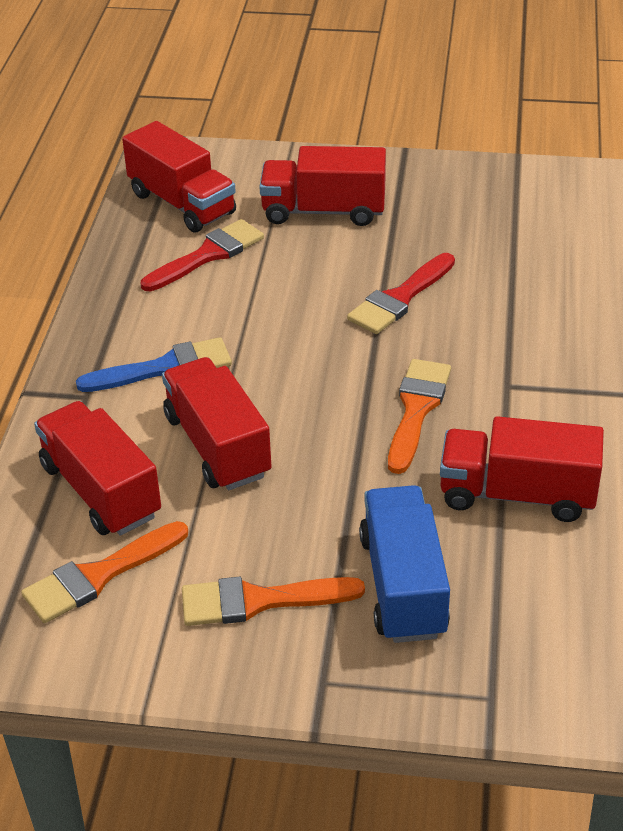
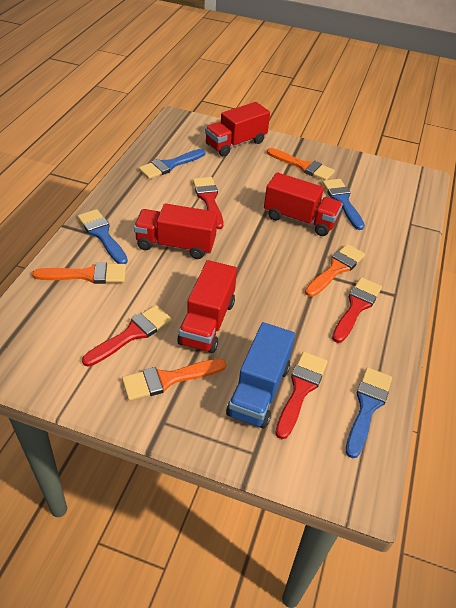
blue brush: 1 -> 4
orange brush: 3 -> 4
red brush: 2 -> 4
red truck: 5 -> 4

